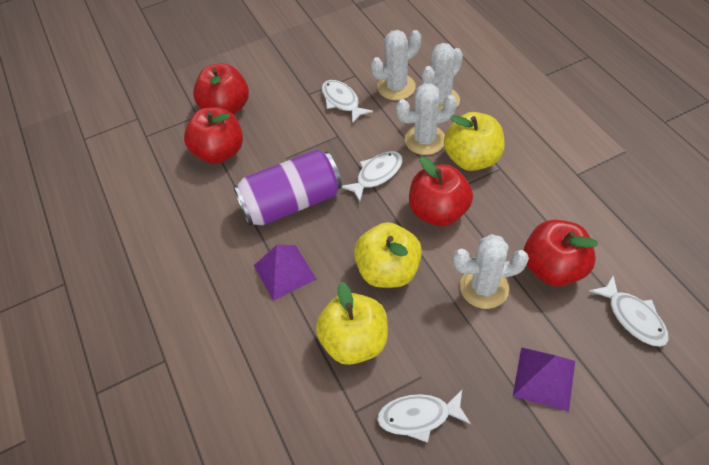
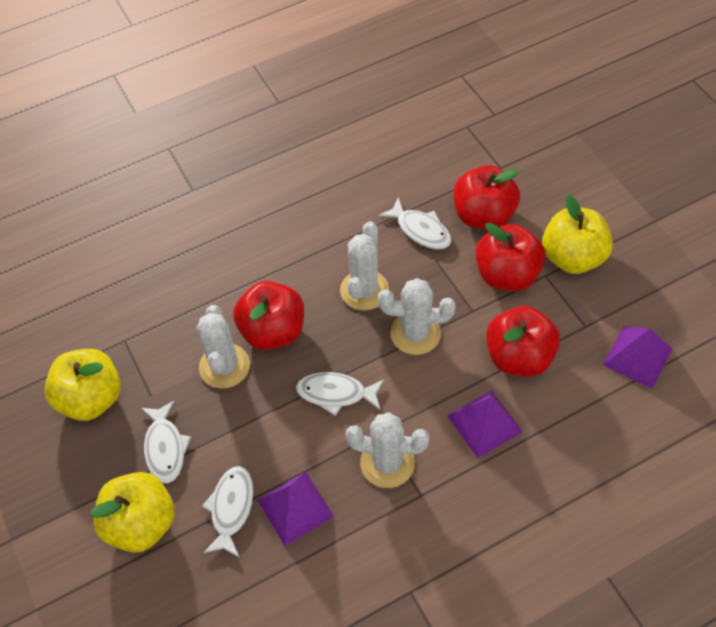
purple can: 1 -> 0
purple pyramid: 2 -> 3

